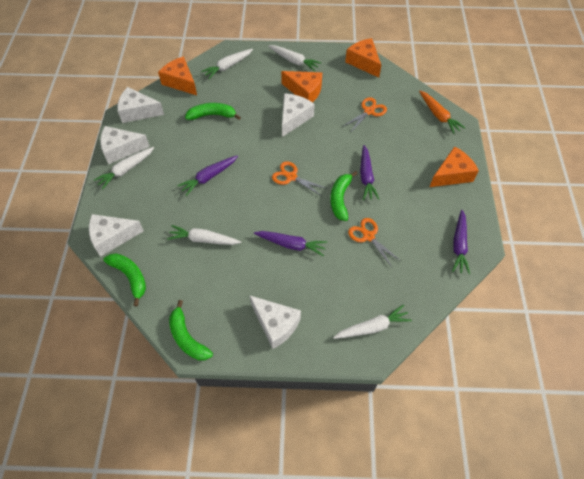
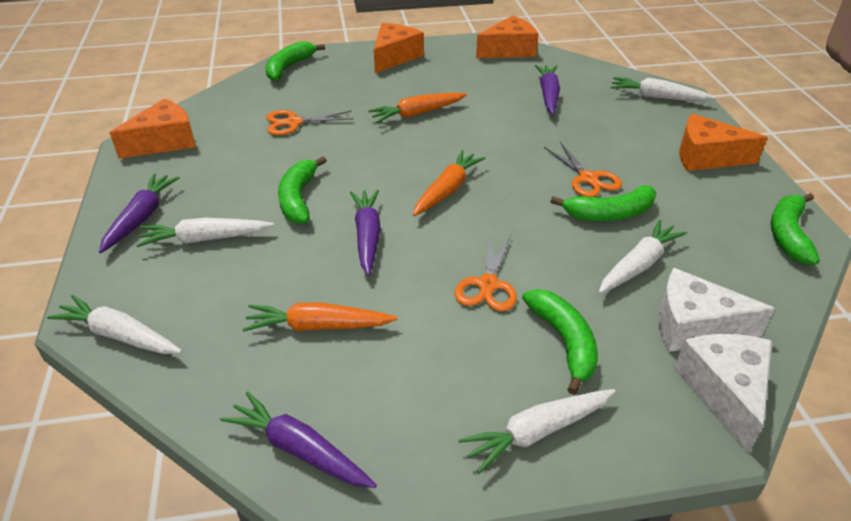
green banana: 4 -> 5
orange carrot: 1 -> 3
white cheese: 5 -> 2

